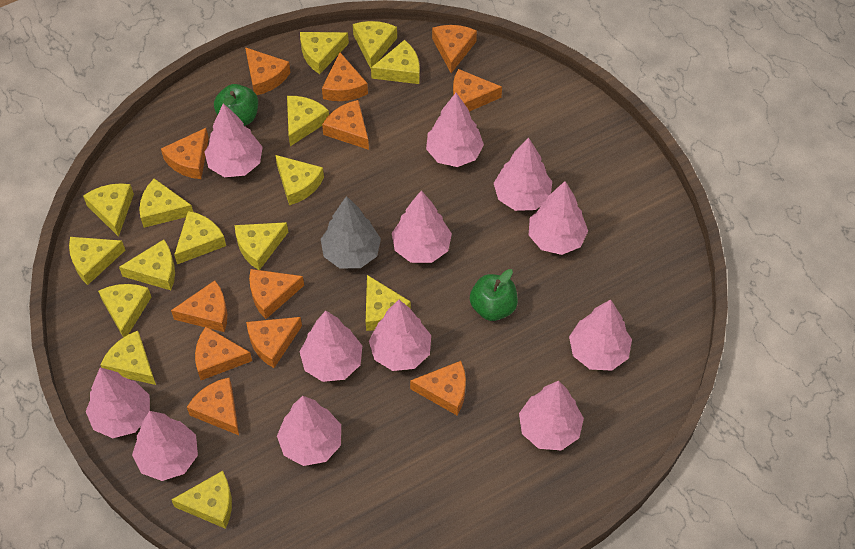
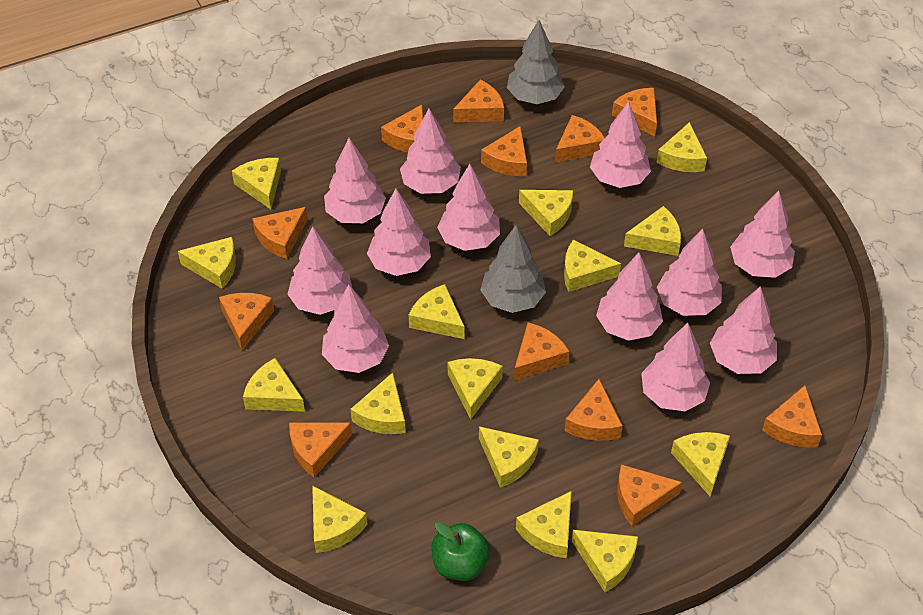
green apple: 2 -> 1
grey tree: 1 -> 2

